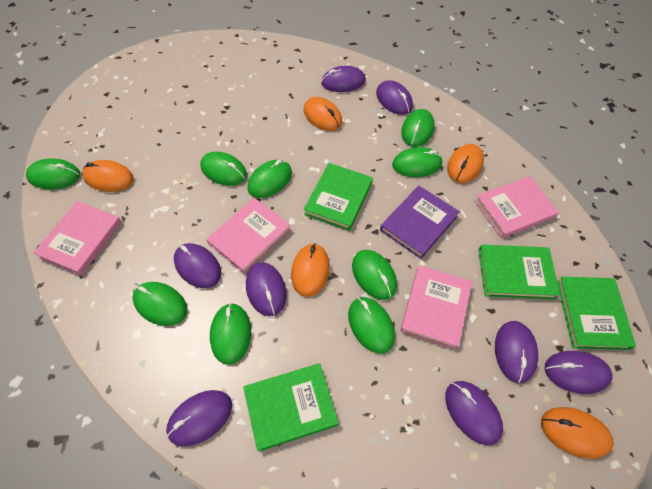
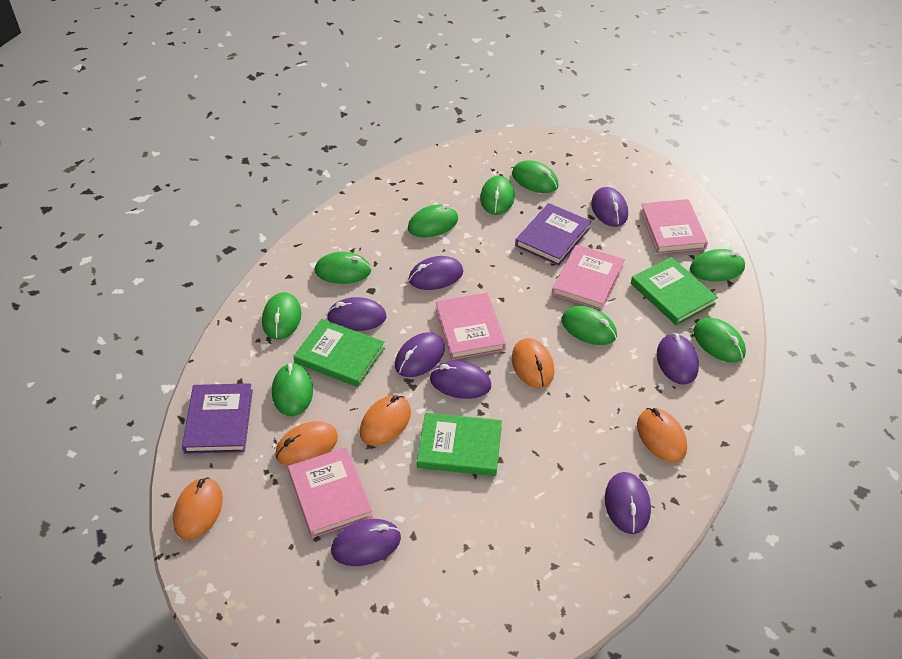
green book: 4 -> 3
purple book: 1 -> 2

